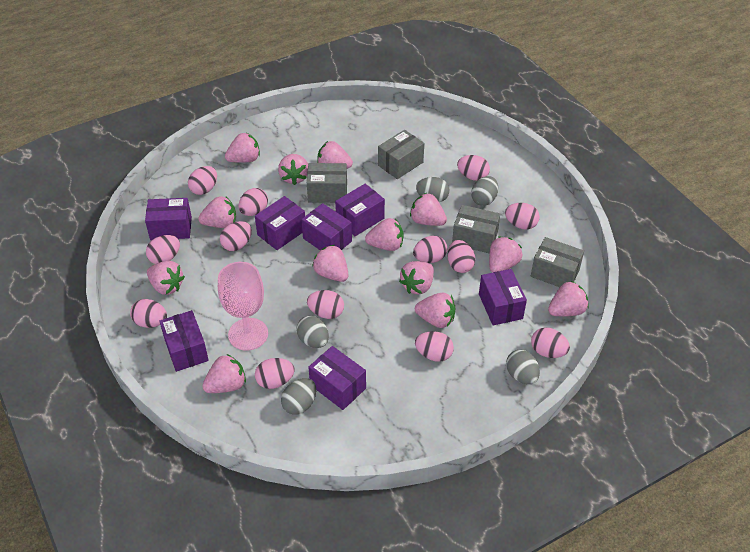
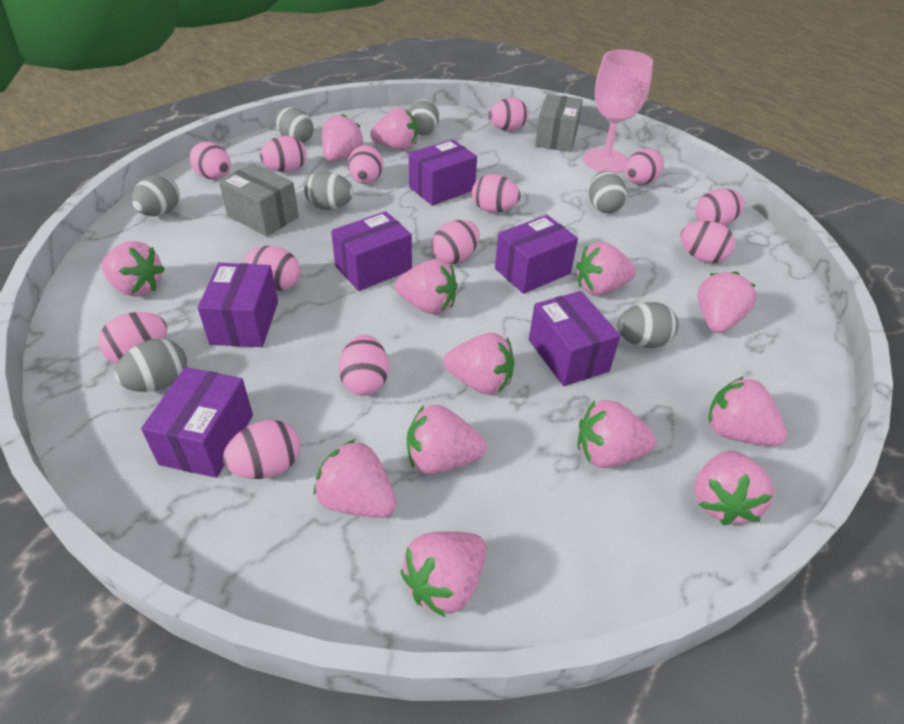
grey box: 4 -> 2
grey egg: 5 -> 7
purple box: 7 -> 6

